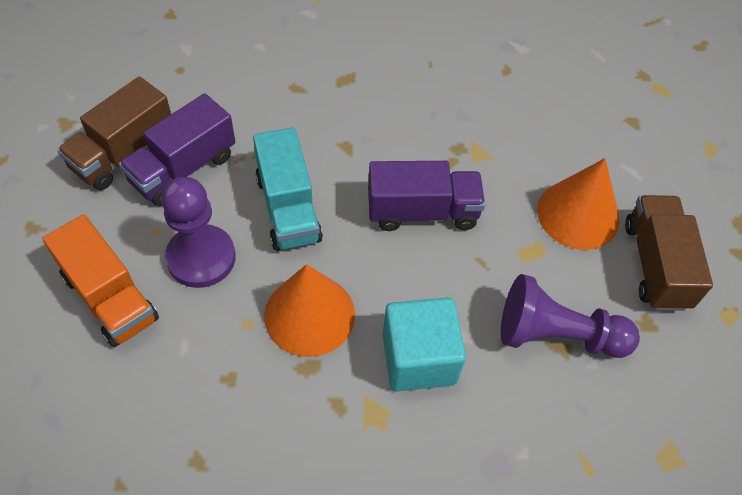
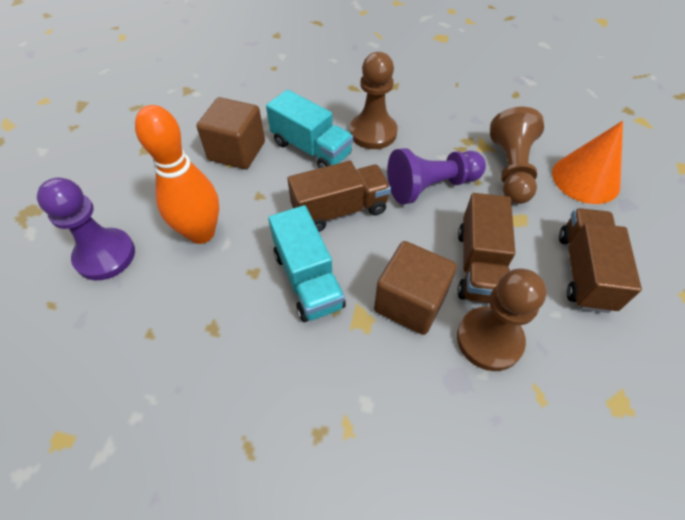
brown cube: 0 -> 2
brown pawn: 0 -> 3
brown truck: 2 -> 3
orange bowling pin: 0 -> 1
orange cone: 2 -> 1
orange truck: 1 -> 0
purple truck: 2 -> 0
turquoise cube: 1 -> 0
turquoise truck: 1 -> 2

